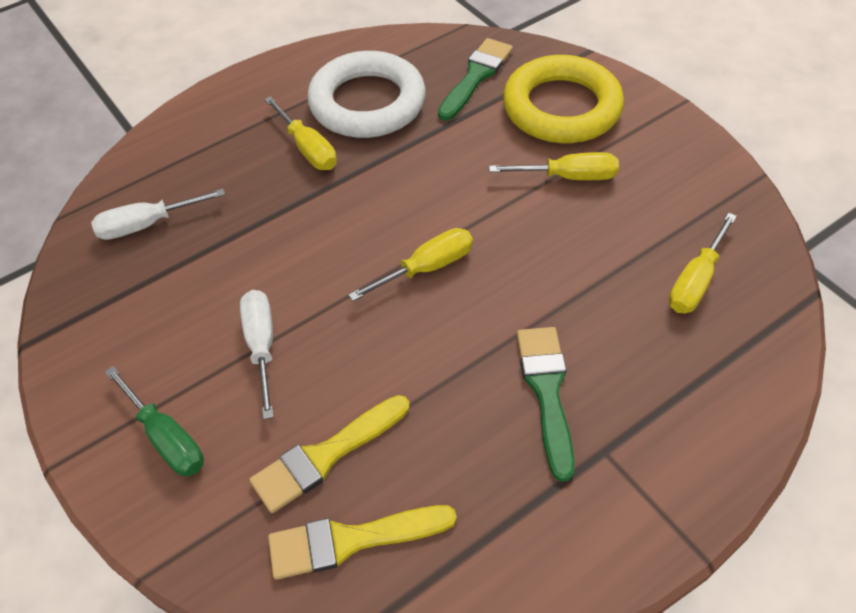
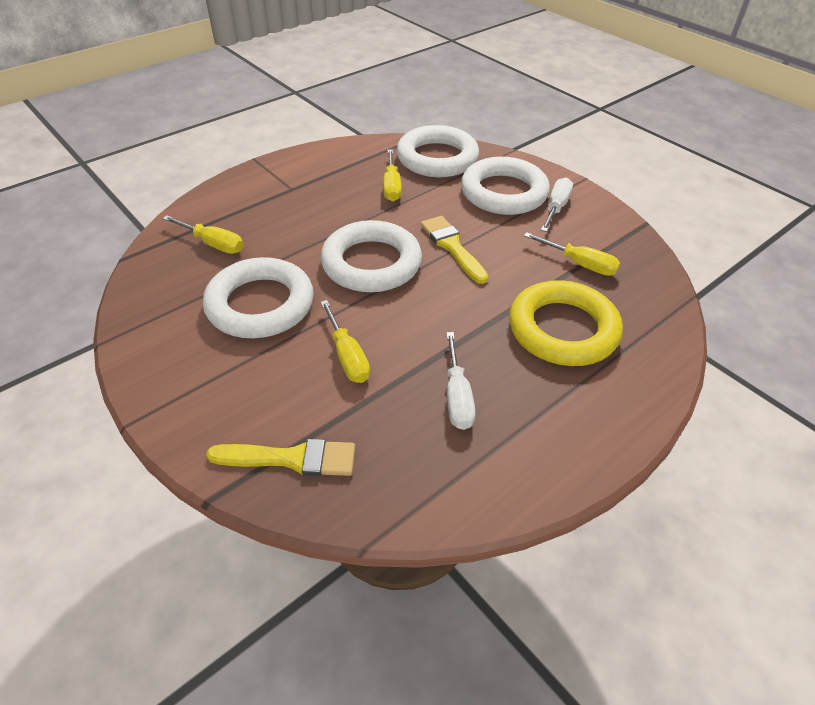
green brush: 2 -> 0
green screwdriver: 1 -> 0
white ring: 1 -> 4

